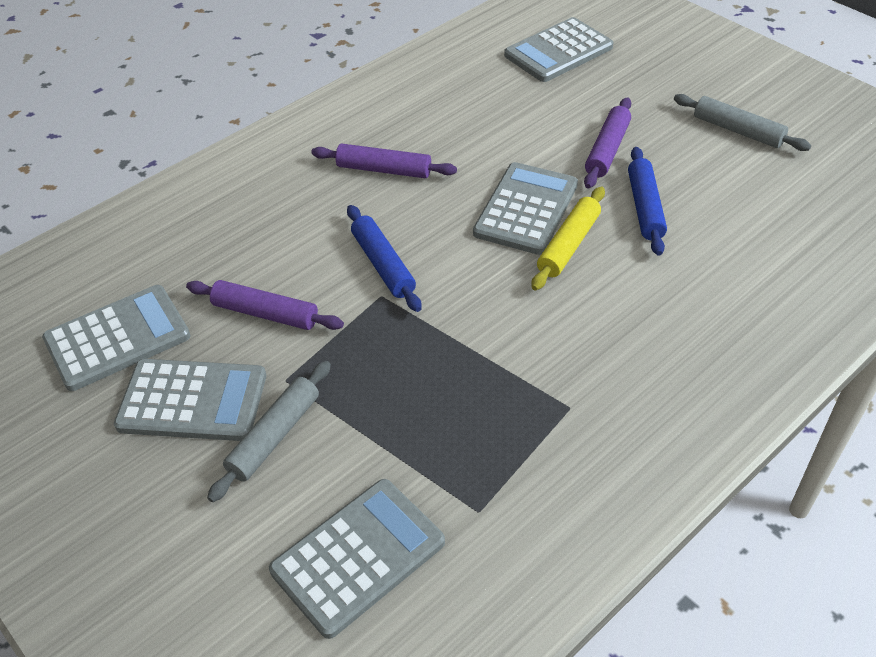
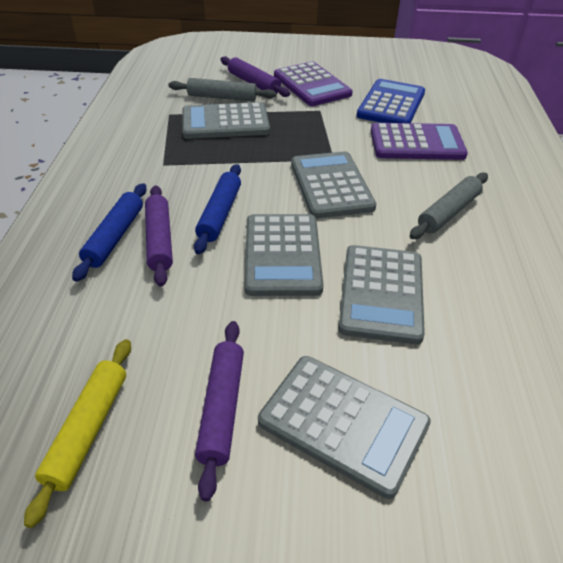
blue calculator: 0 -> 1
purple calculator: 0 -> 2

